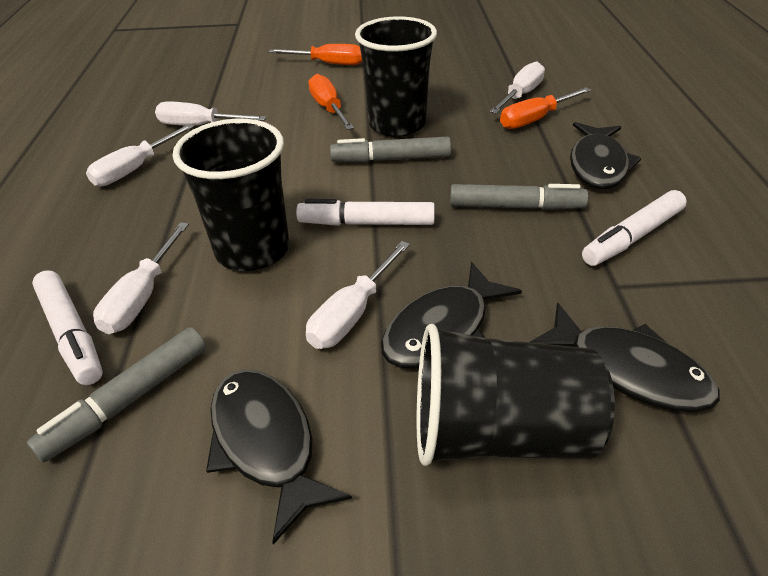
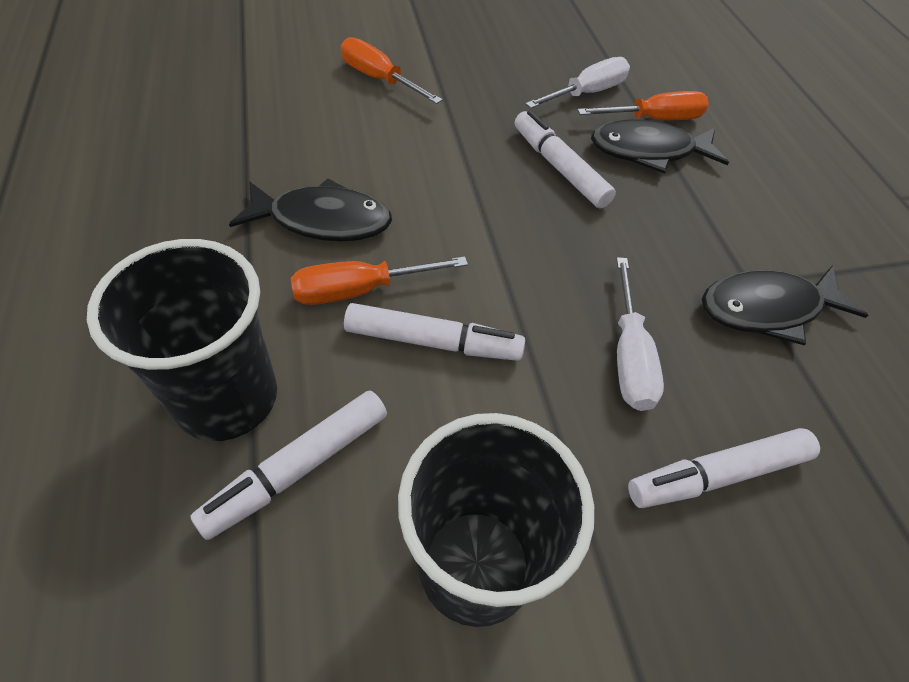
black cup: 3 -> 2
black fish: 4 -> 3
grey marker: 3 -> 0
white marker: 3 -> 4
white screwdriver: 5 -> 2

